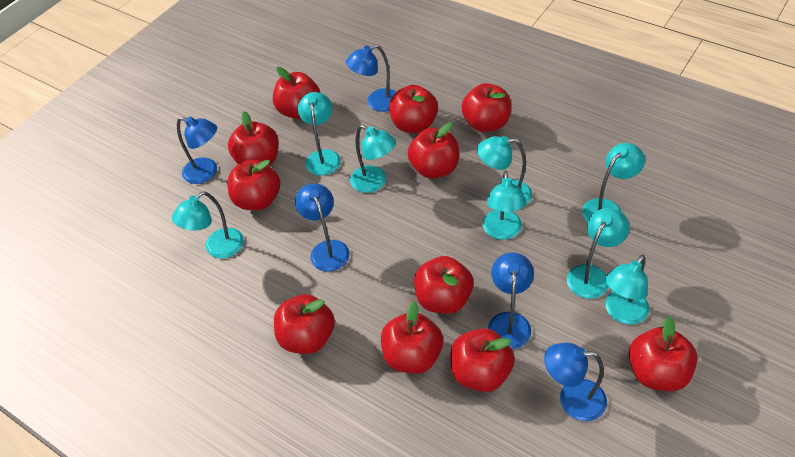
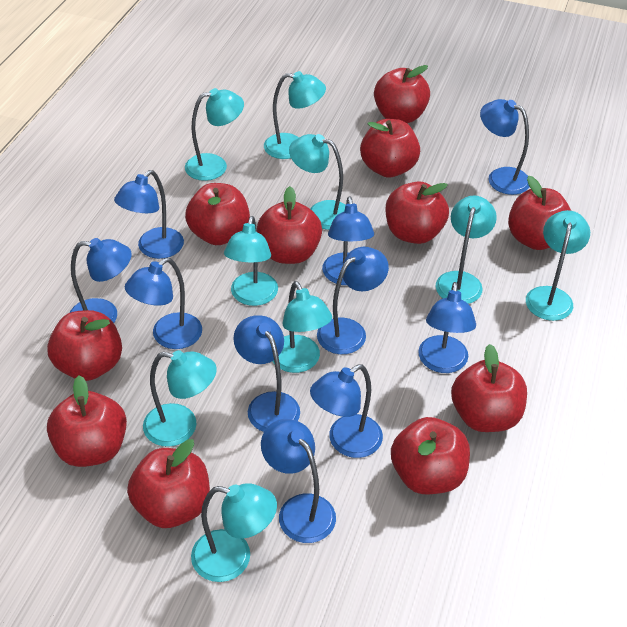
blue lamp: 5 -> 10
turquoise lamp: 8 -> 9

